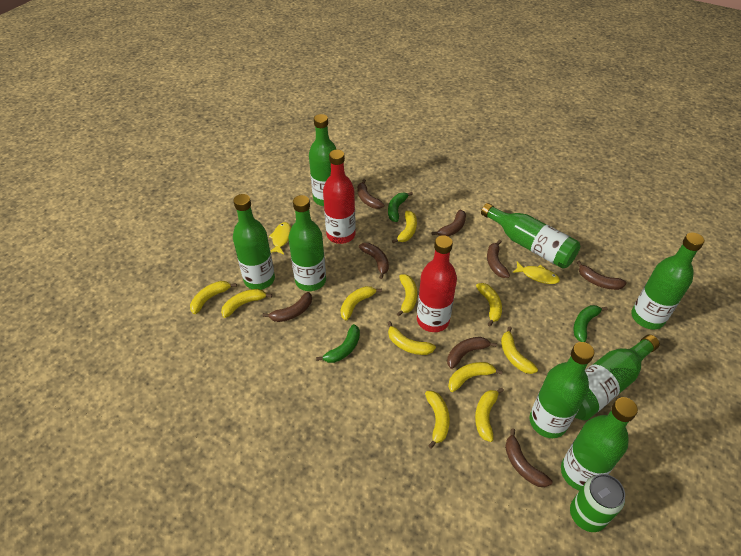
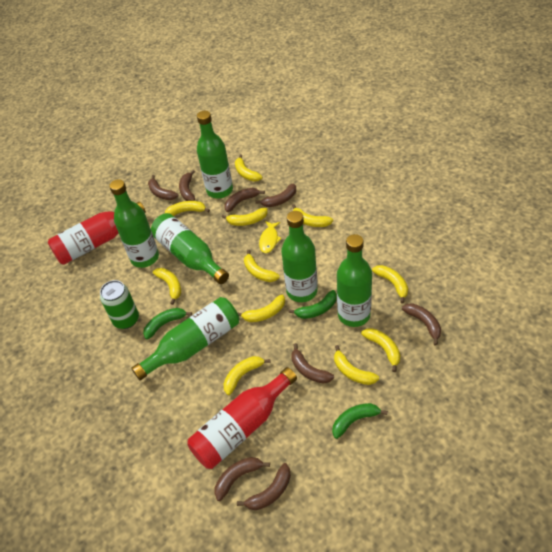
green bottle: 8 -> 6
yellow fish: 2 -> 1

